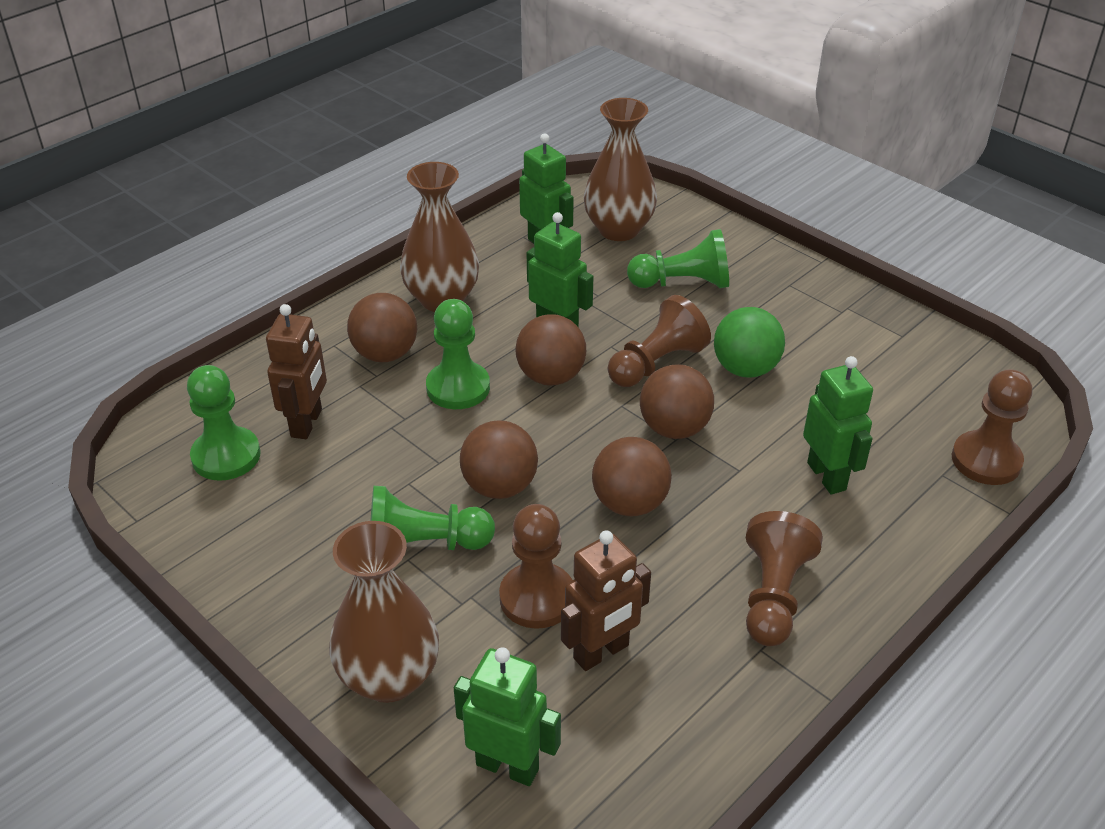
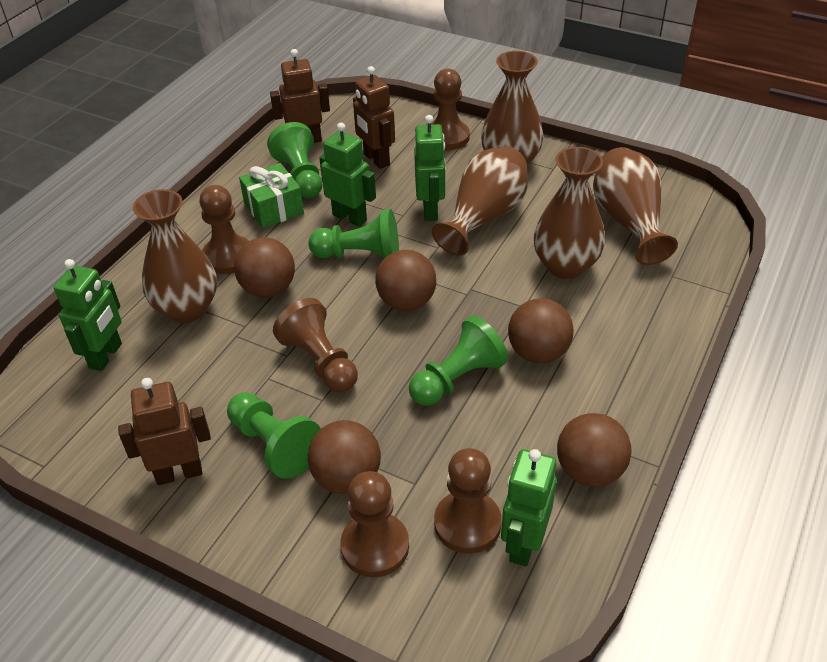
brown pawn: 4 -> 5
brown robot: 2 -> 3
brown vase: 3 -> 5
green ball: 1 -> 0
green gift: 0 -> 1

